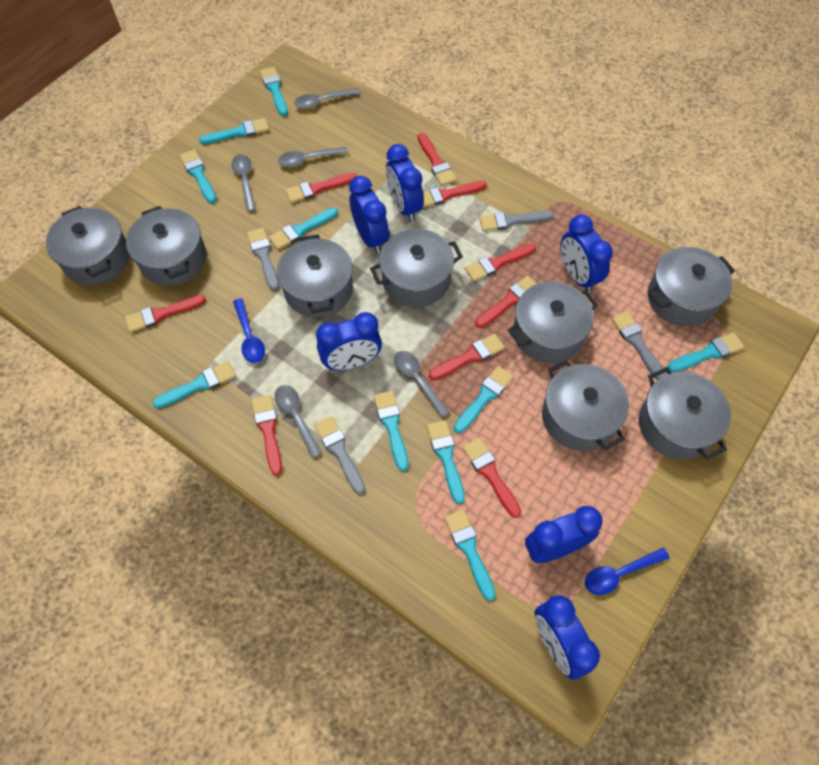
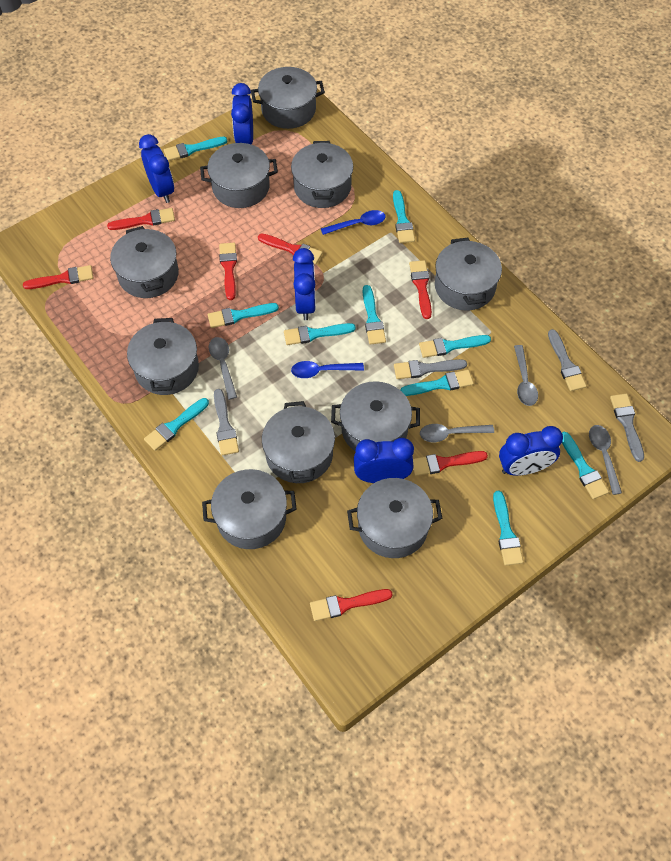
blue clock: 6 -> 5
grey pot: 8 -> 10
grey spoon: 5 -> 4
red brush: 9 -> 7

